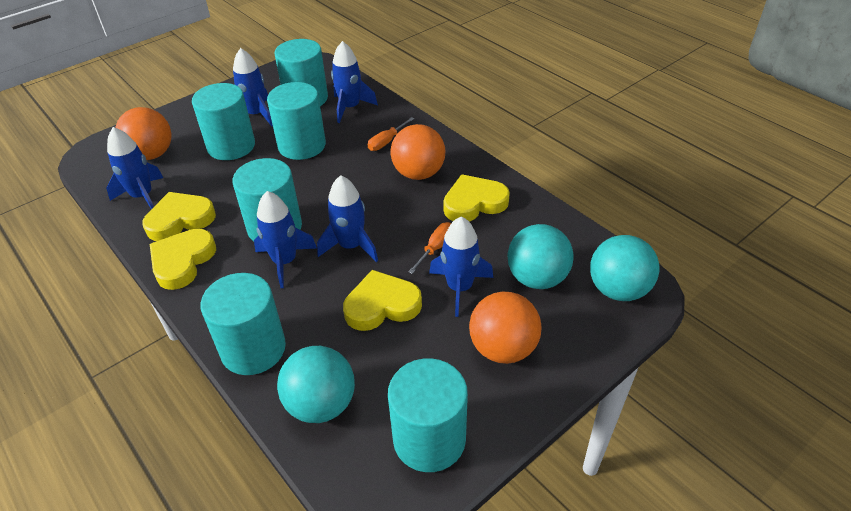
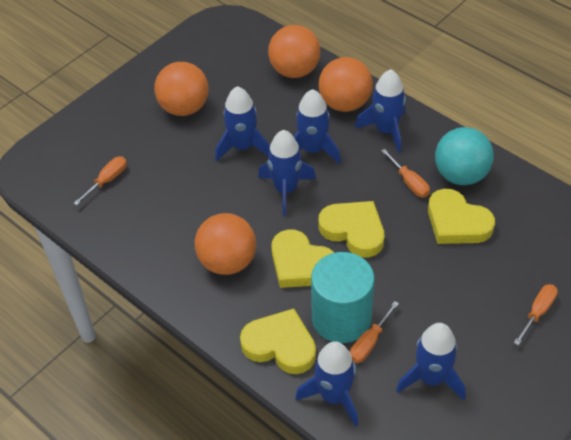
orange ball: 3 -> 4
orange screwdriver: 2 -> 4
turquoise ball: 3 -> 1
turquoise cylinder: 6 -> 1

